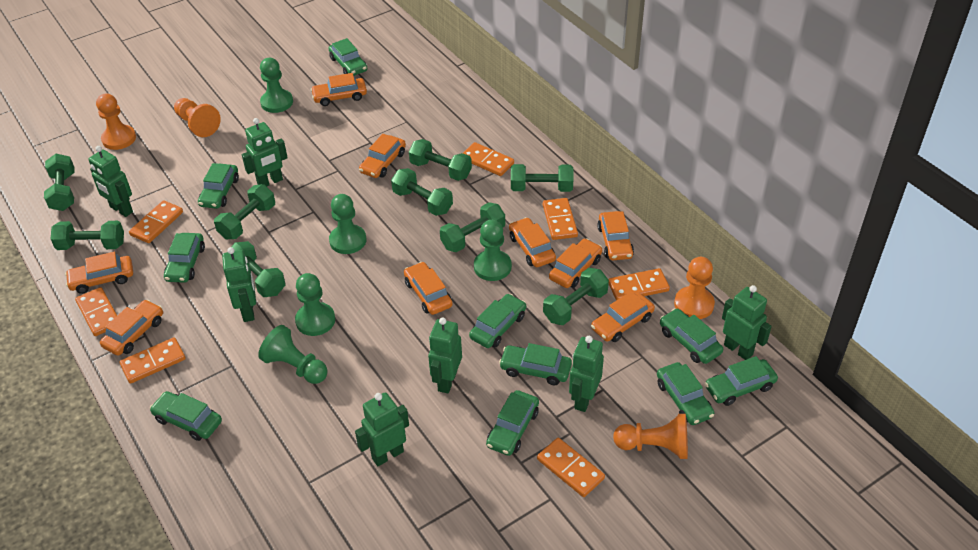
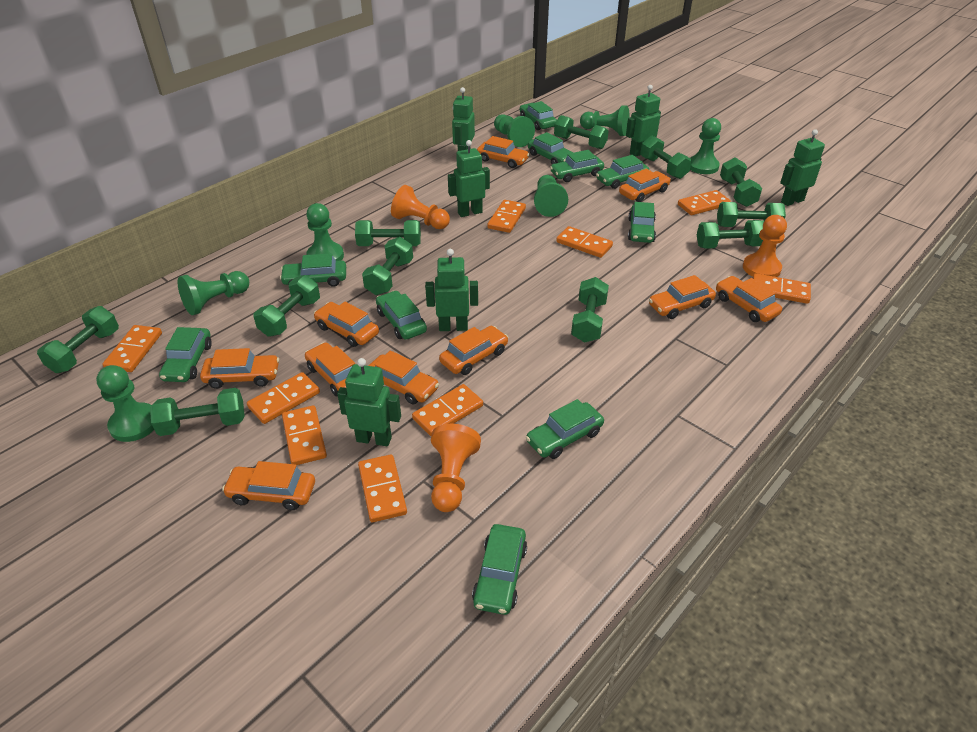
green dumbbell: 9 -> 11
green pawn: 5 -> 7
green robot: 7 -> 6
orange car: 9 -> 10
orange domino: 7 -> 9
orange pawn: 4 -> 3

